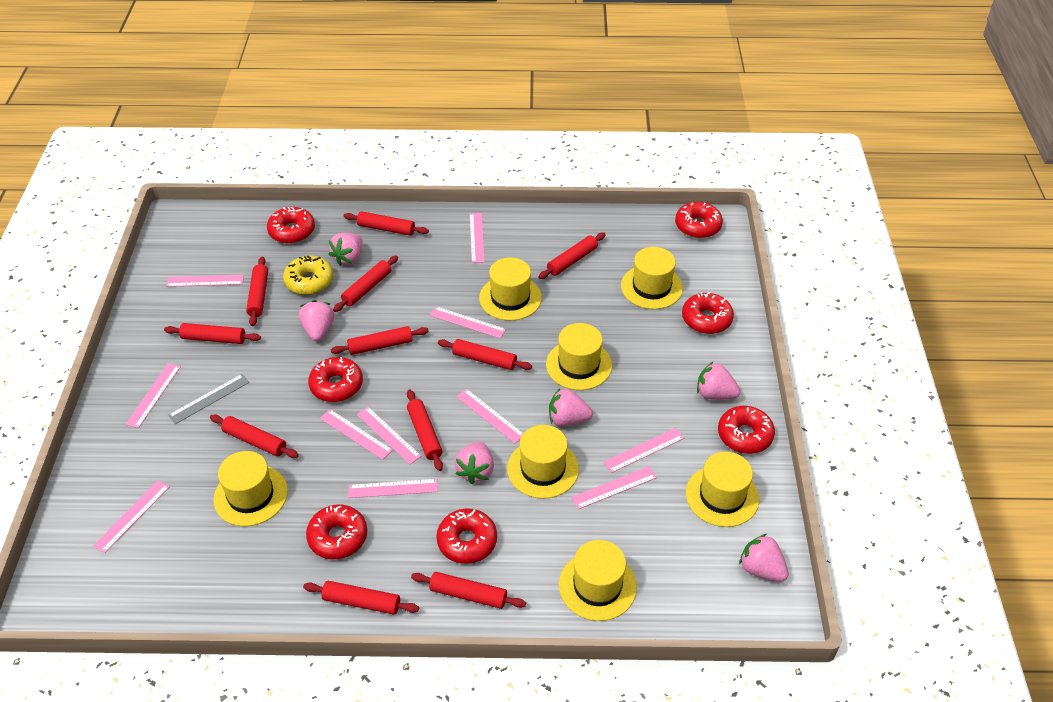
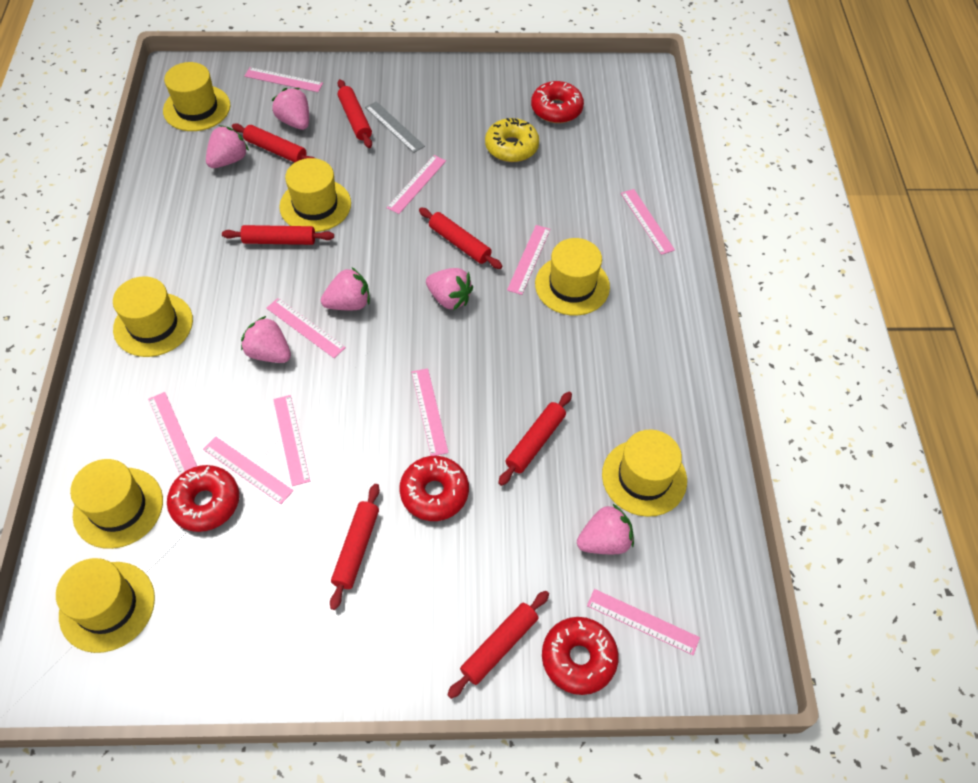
pink ruler: 11 -> 10
red donut: 7 -> 4
red rolling pin: 11 -> 7

